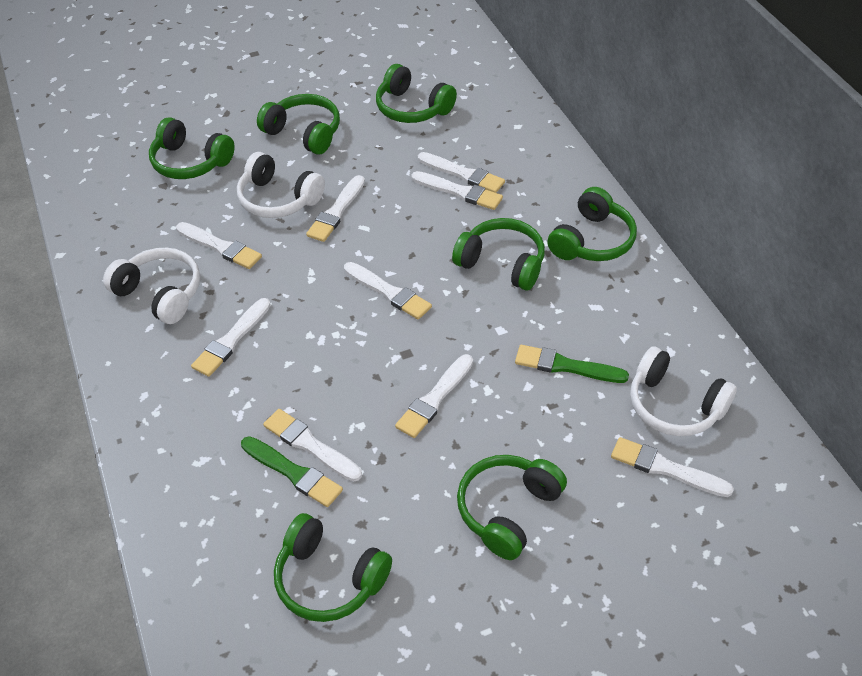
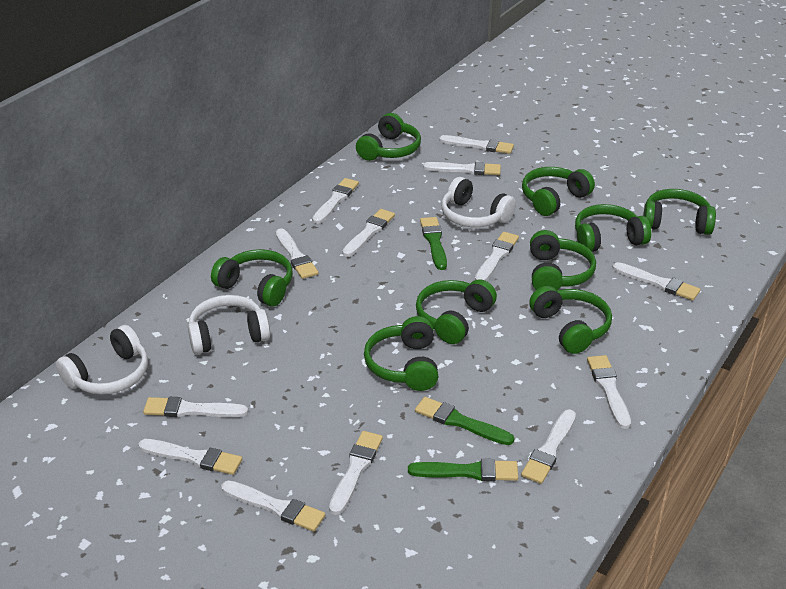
green brush: 2 -> 3
green headphones: 7 -> 9
white brush: 9 -> 13

